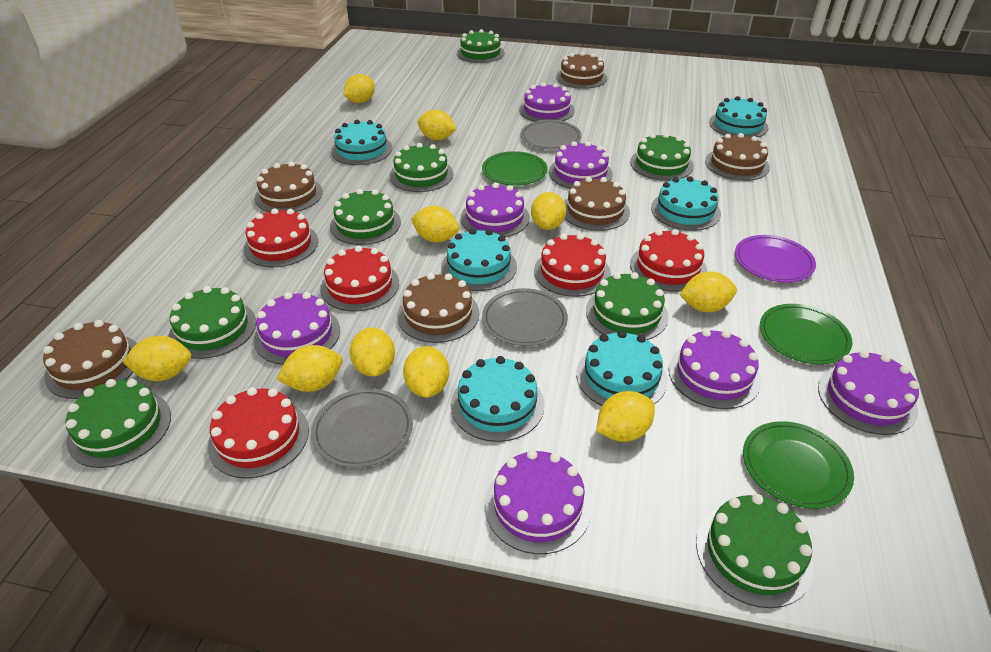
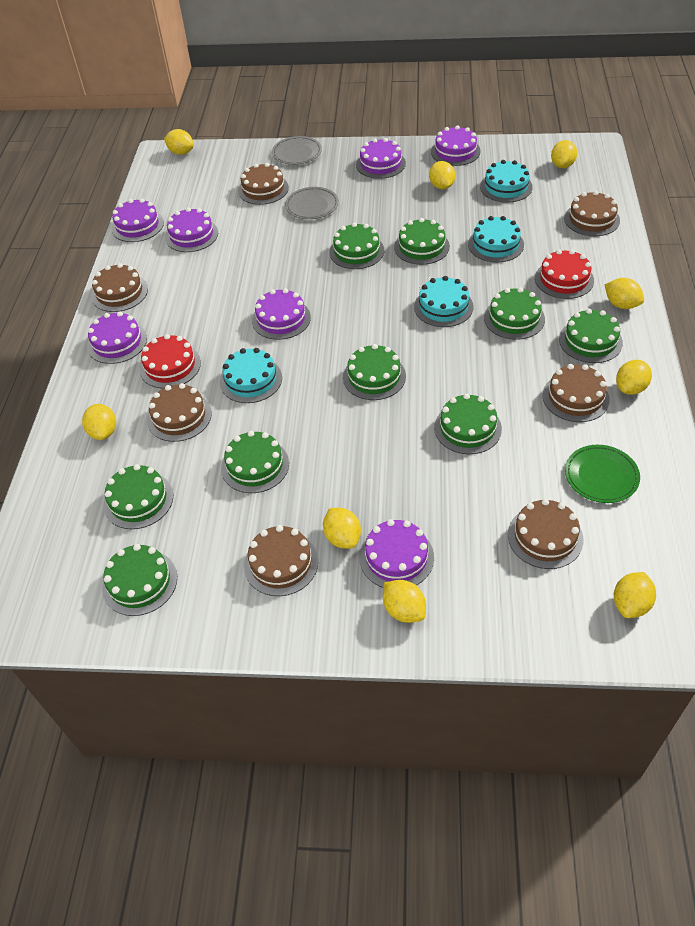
brown cake: 6 -> 7
green cake: 8 -> 9
green plate: 3 -> 1
grey plate: 3 -> 2
purple plate: 1 -> 0
red cake: 5 -> 2
turquoise cake: 6 -> 4
yellow lemon: 10 -> 9

